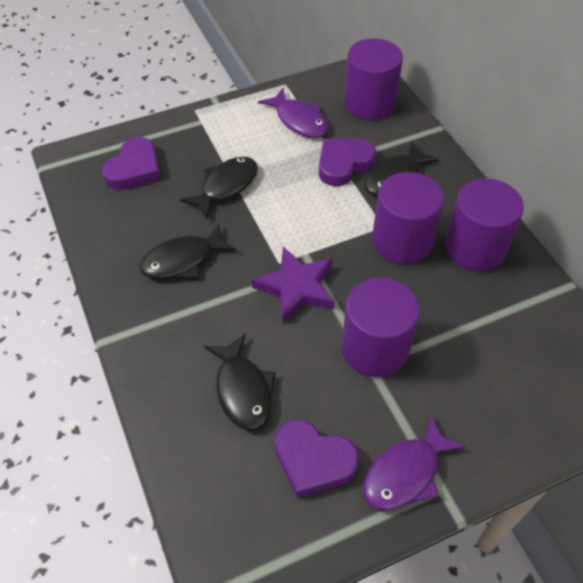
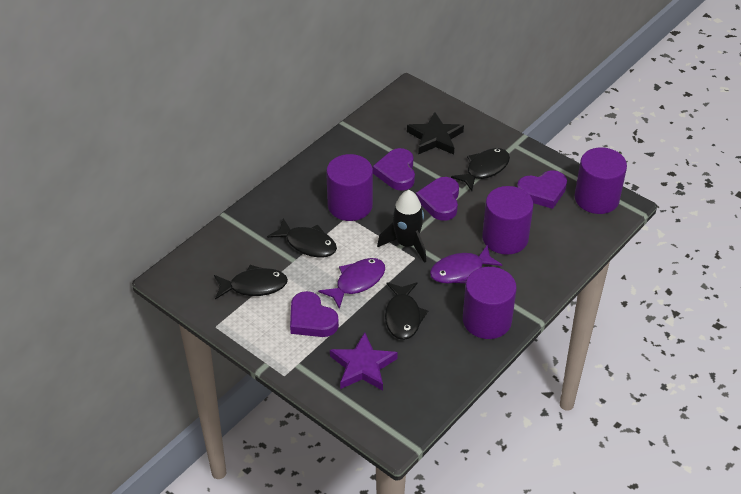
black rocket: 0 -> 1
black star: 0 -> 1
purple heart: 3 -> 4

